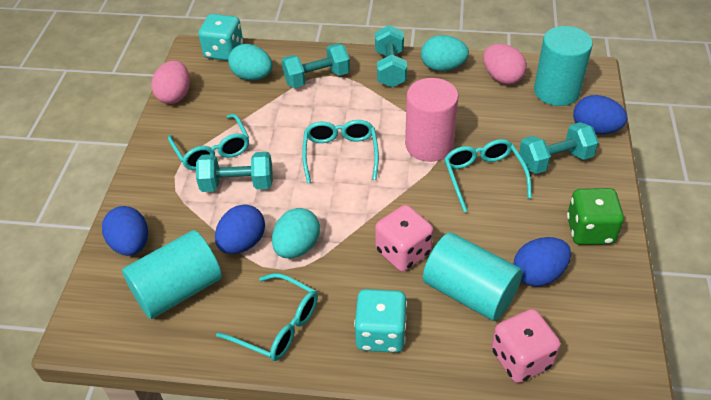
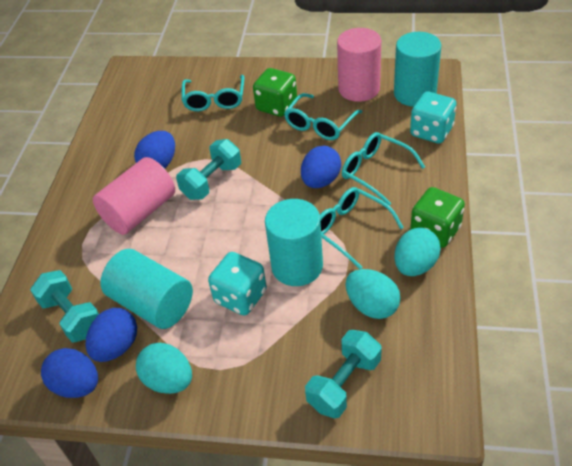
green dice: 1 -> 2
pink cylinder: 1 -> 2
pink dice: 2 -> 0
pink egg: 2 -> 0
turquoise dumbbell: 4 -> 3

